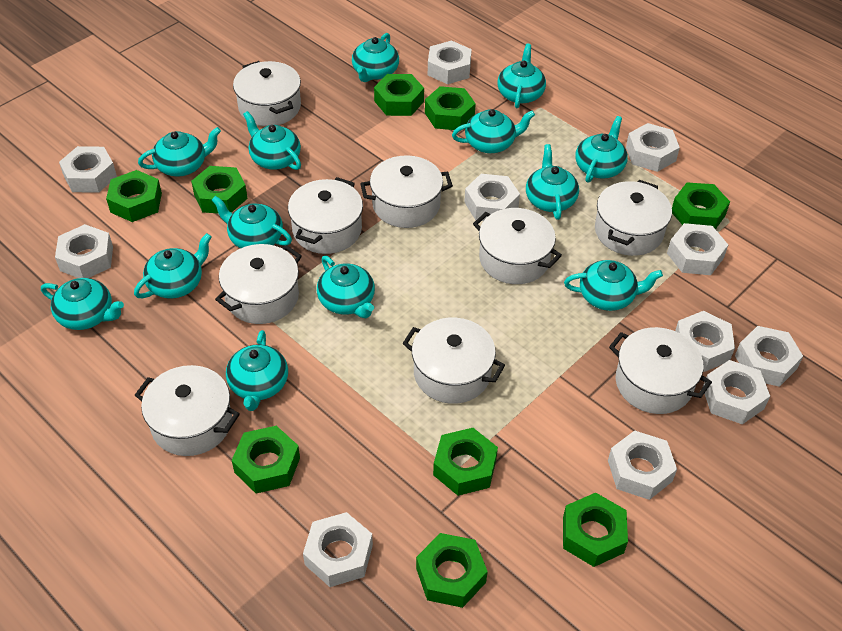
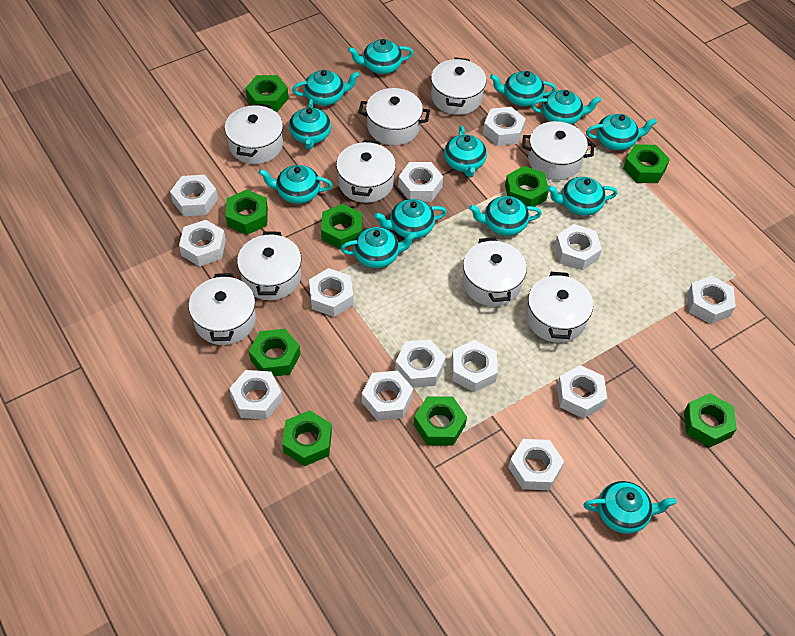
white nut: 11 -> 13

